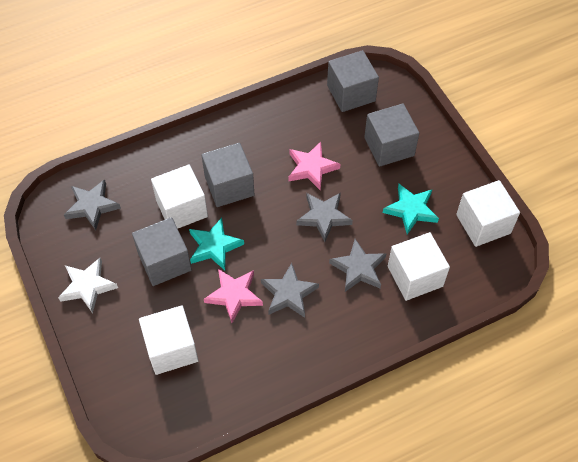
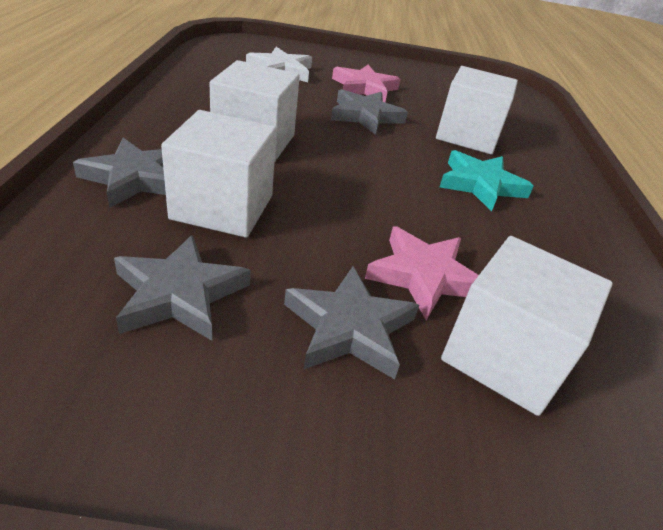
grey cube: 4 -> 0
turquoise star: 2 -> 1

